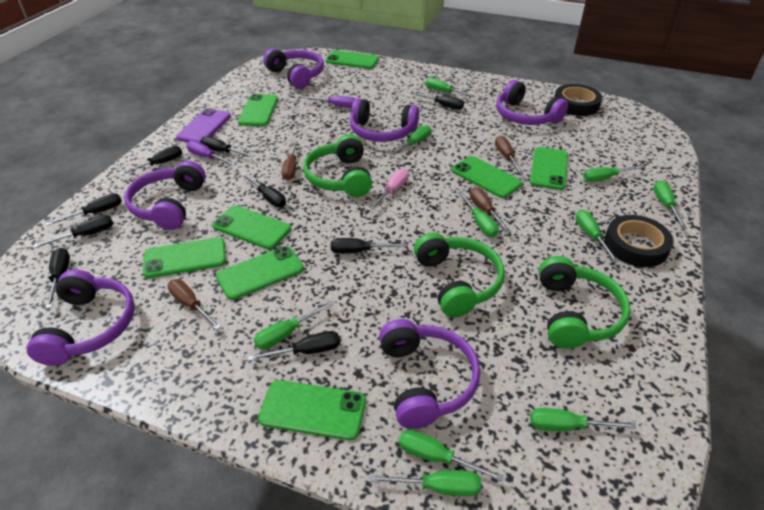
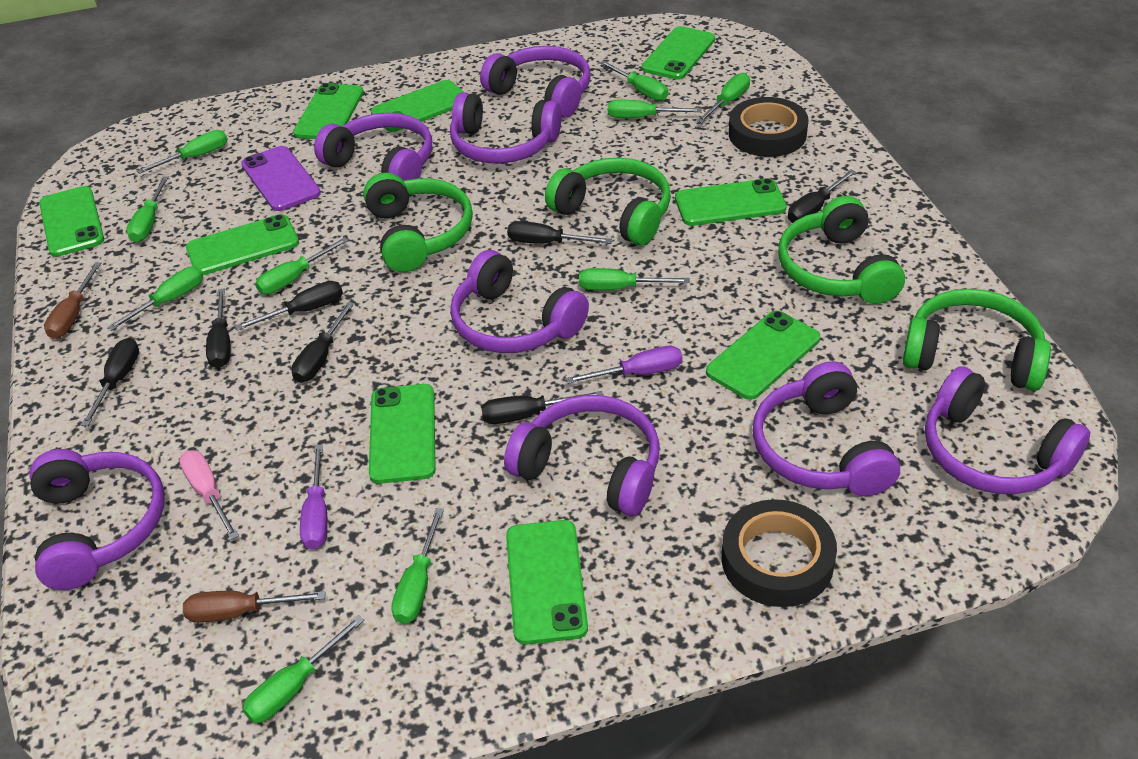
black screwdriver: 9 -> 7
brown screwdriver: 4 -> 2
green headphones: 3 -> 4
green phone: 8 -> 9
purple headphones: 6 -> 8

